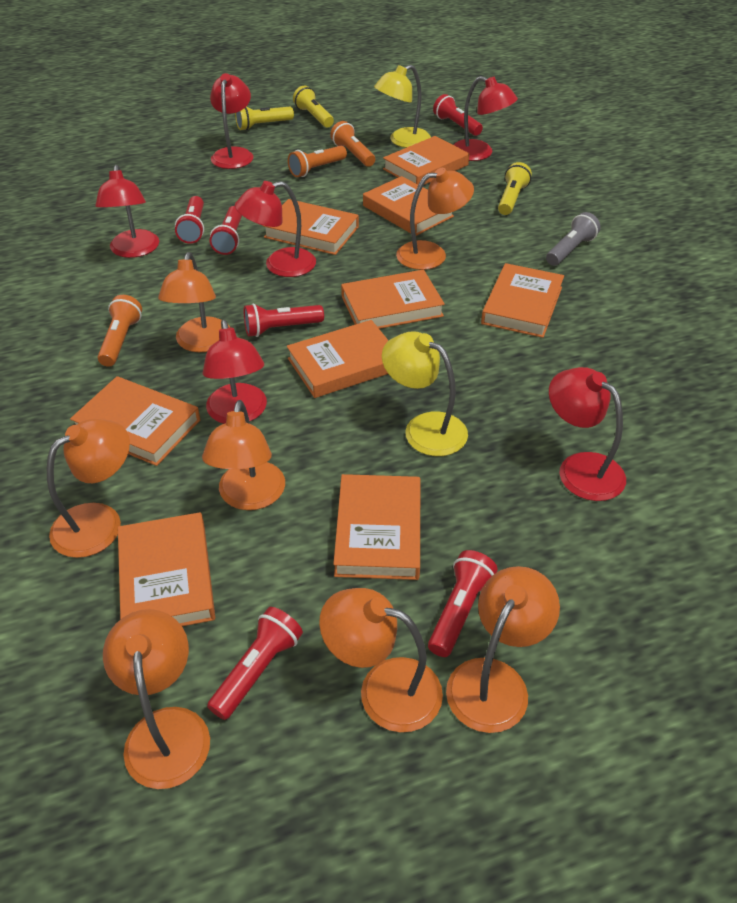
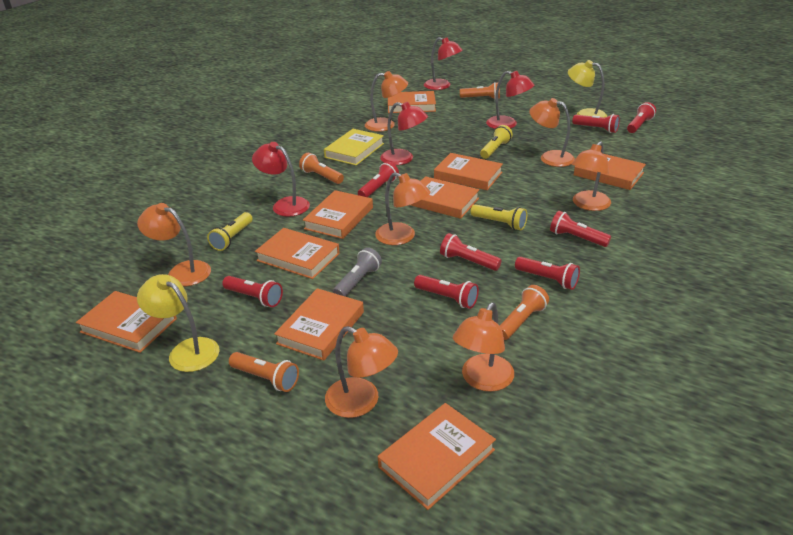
orange flashlight: 3 -> 4
red flashlight: 6 -> 8
red lamp: 6 -> 4
yellow book: 0 -> 1

